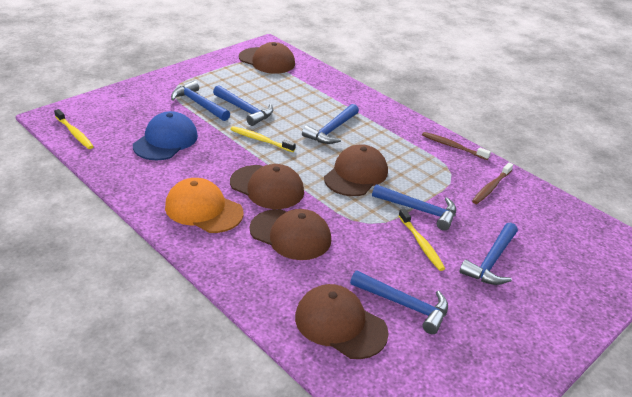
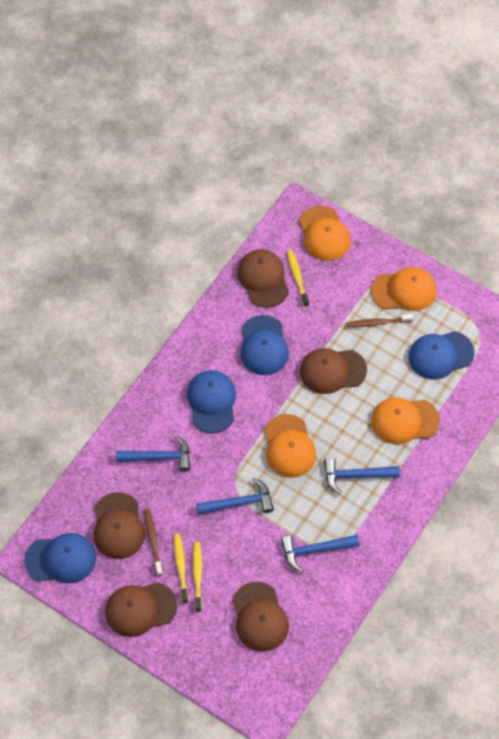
blue cap: 1 -> 4
blue hammer: 6 -> 4
orange cap: 1 -> 4

